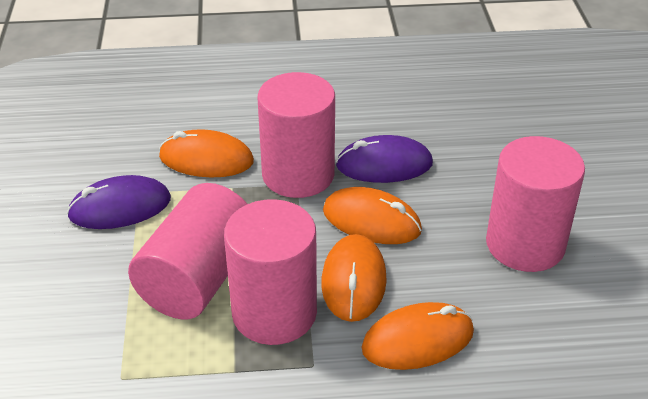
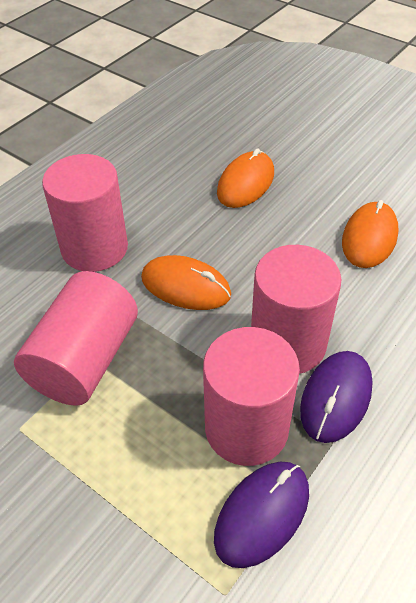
orange mouse: 4 -> 3

